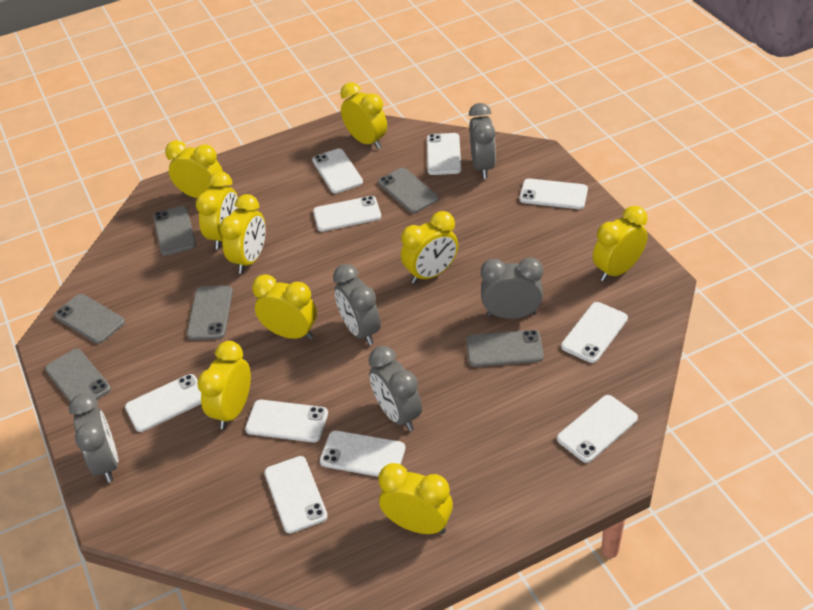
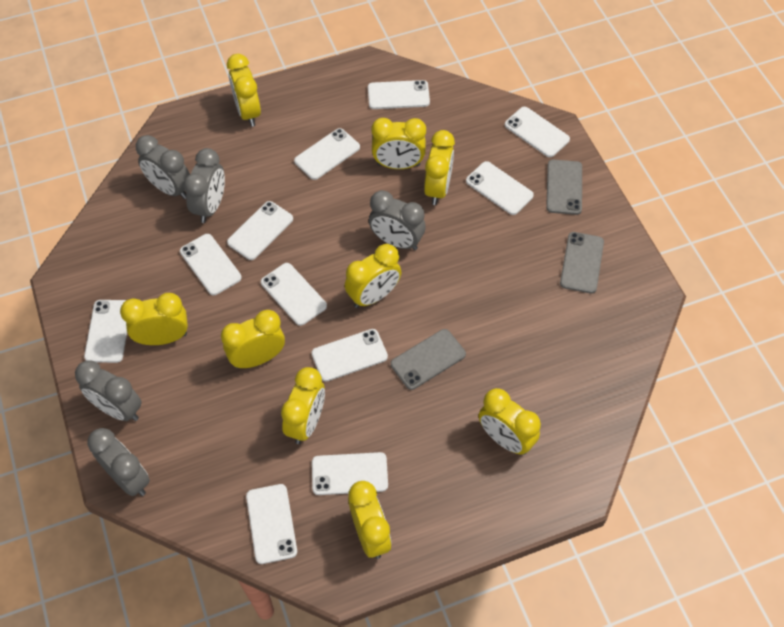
grey phone: 6 -> 3
white phone: 10 -> 11

